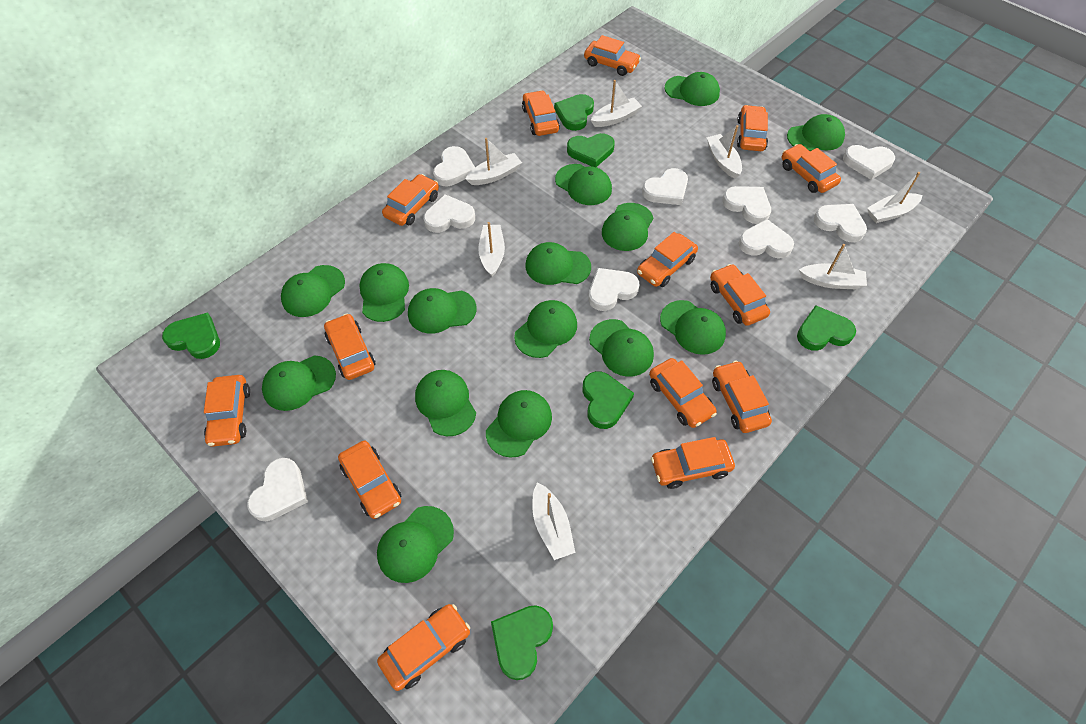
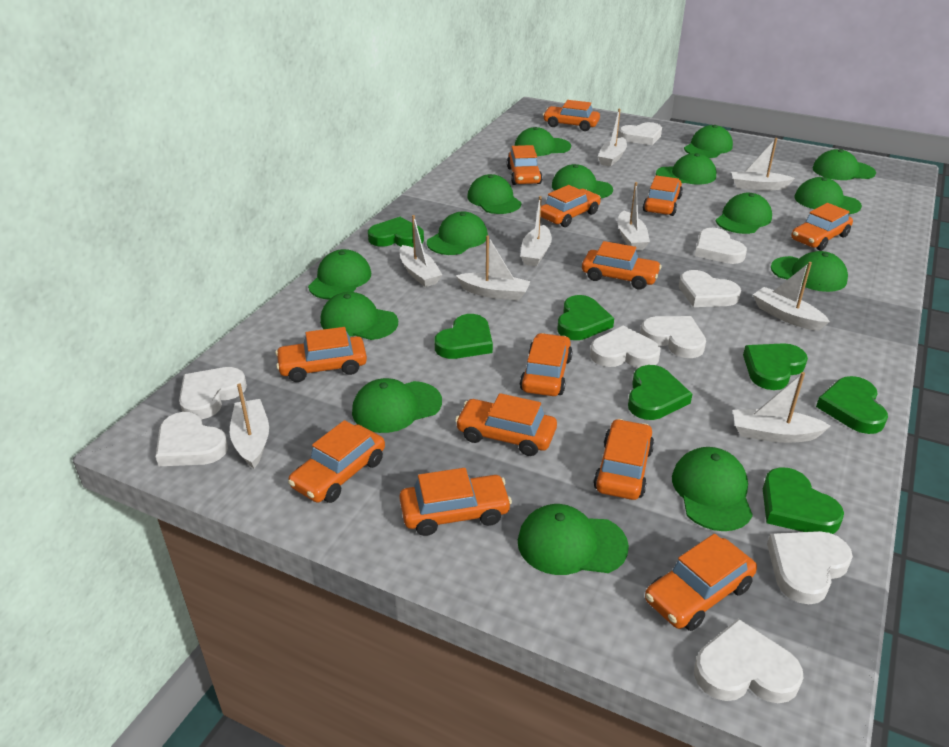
green heart: 6 -> 7
orange car: 14 -> 13
white boat: 7 -> 9

